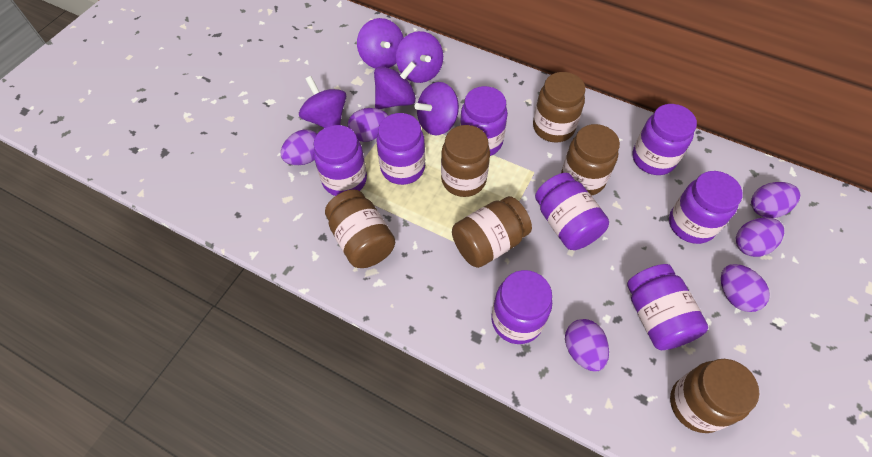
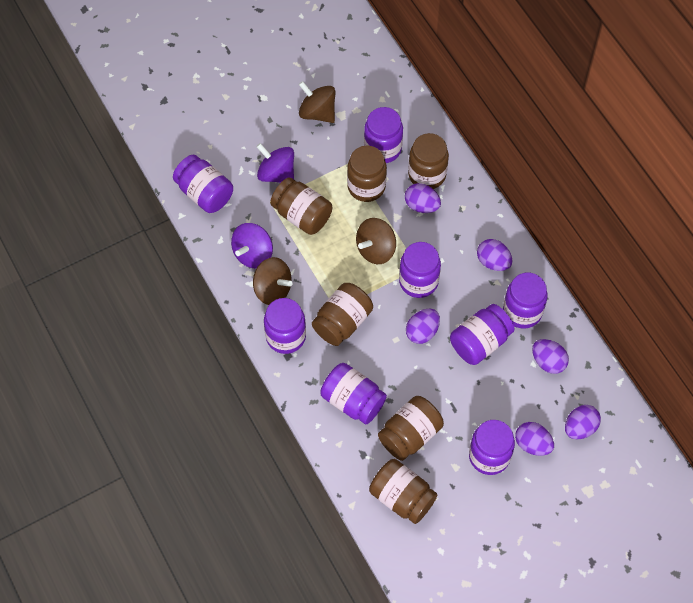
brown spinning top: 0 -> 3
purple spinning top: 5 -> 2

